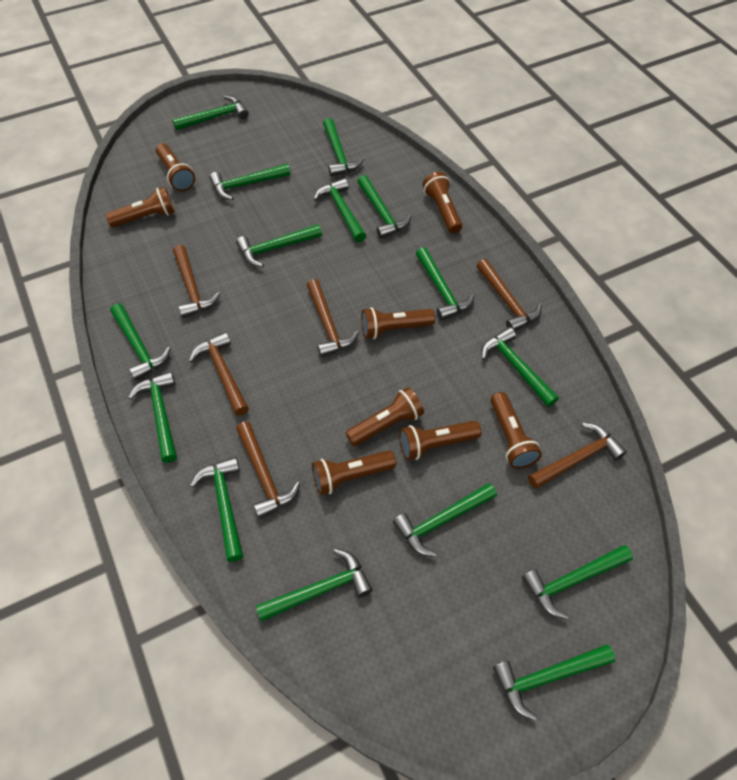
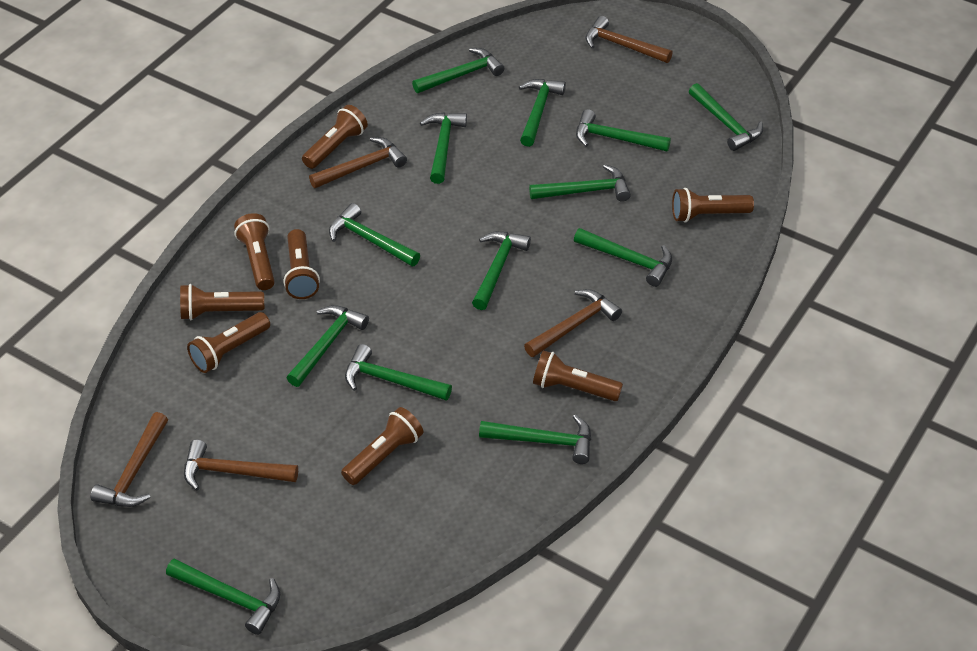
brown hammer: 6 -> 5
green hammer: 15 -> 13

